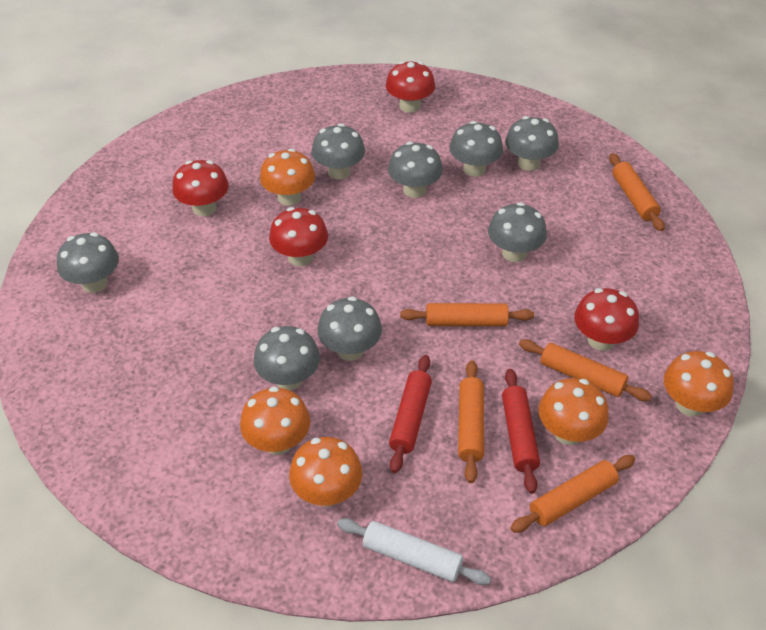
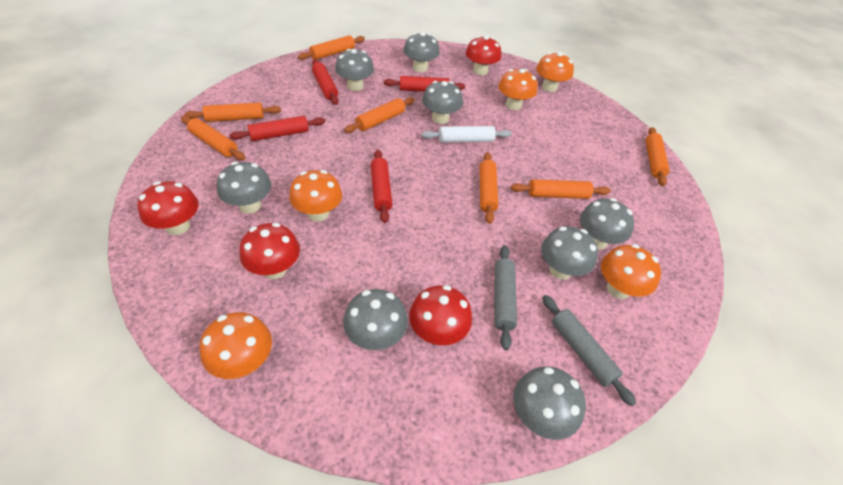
grey rolling pin: 0 -> 2
orange rolling pin: 5 -> 7
red rolling pin: 2 -> 4

